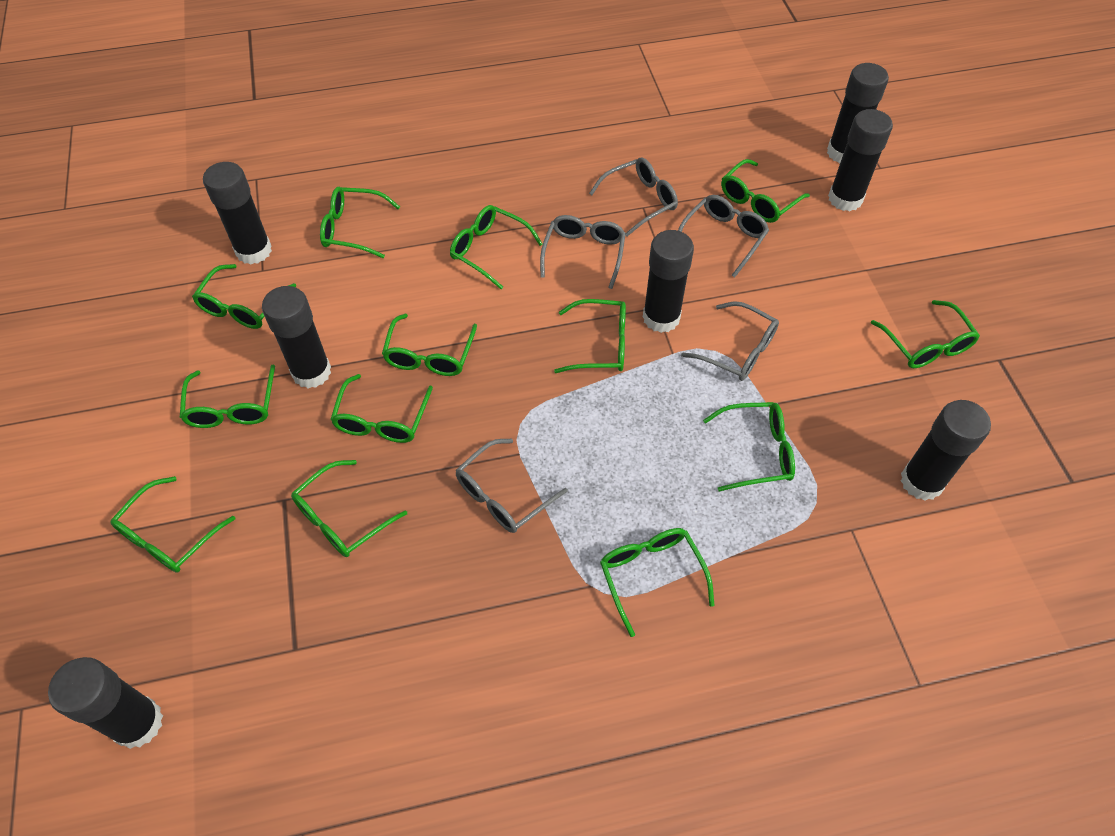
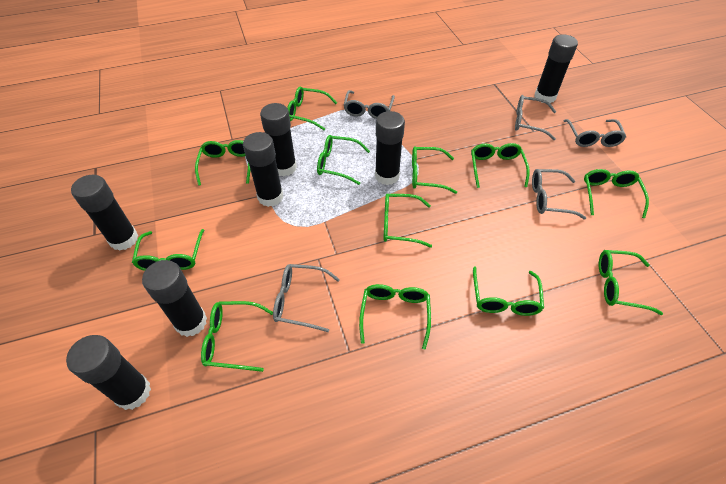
green glasses: 13 -> 12

